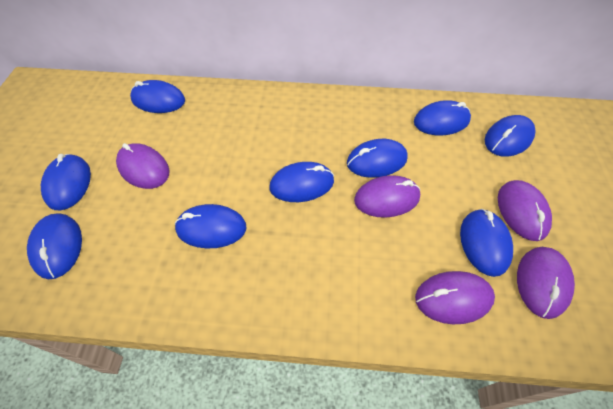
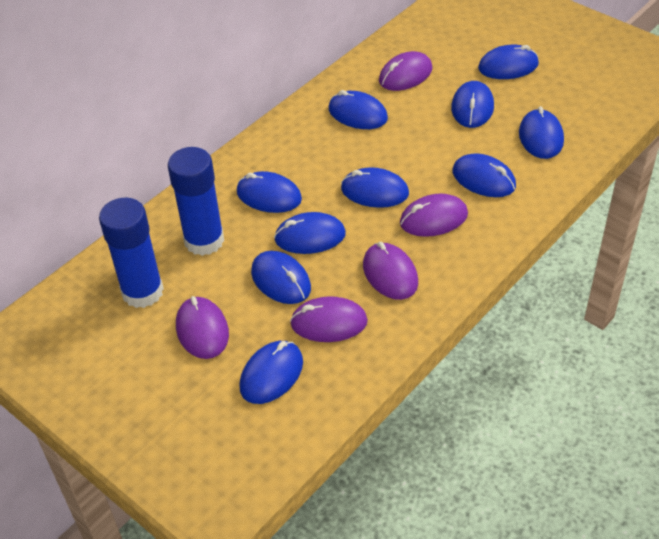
blue glue stick: 0 -> 2
blue mouse: 9 -> 10

